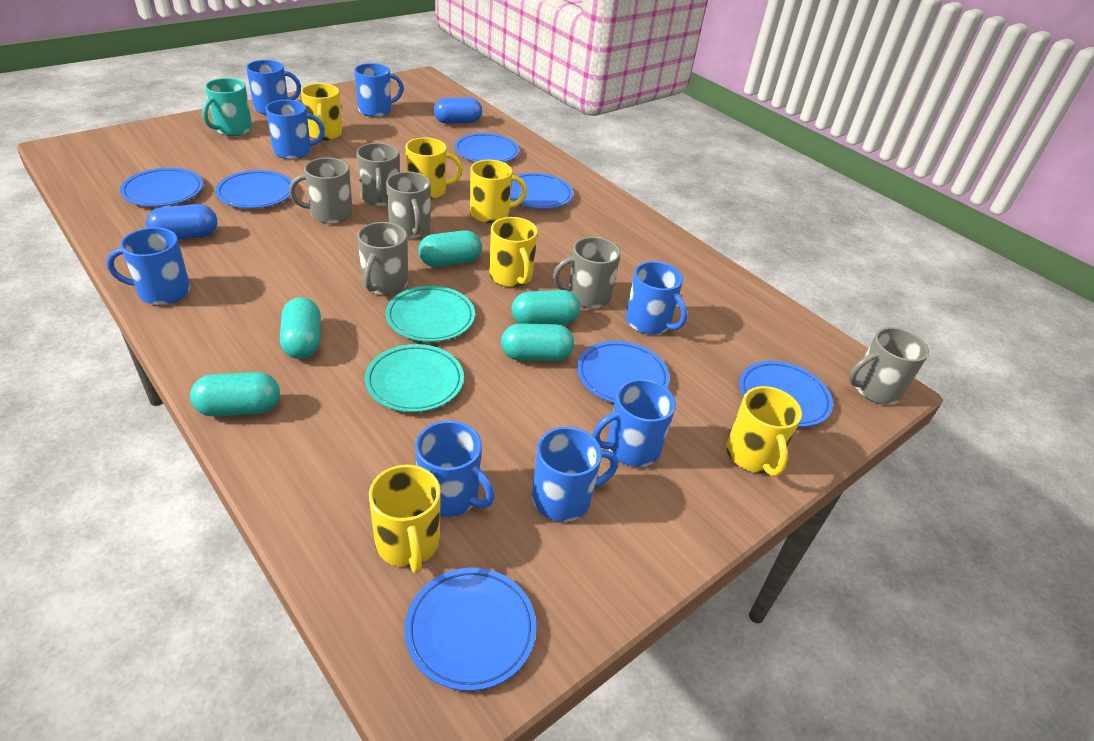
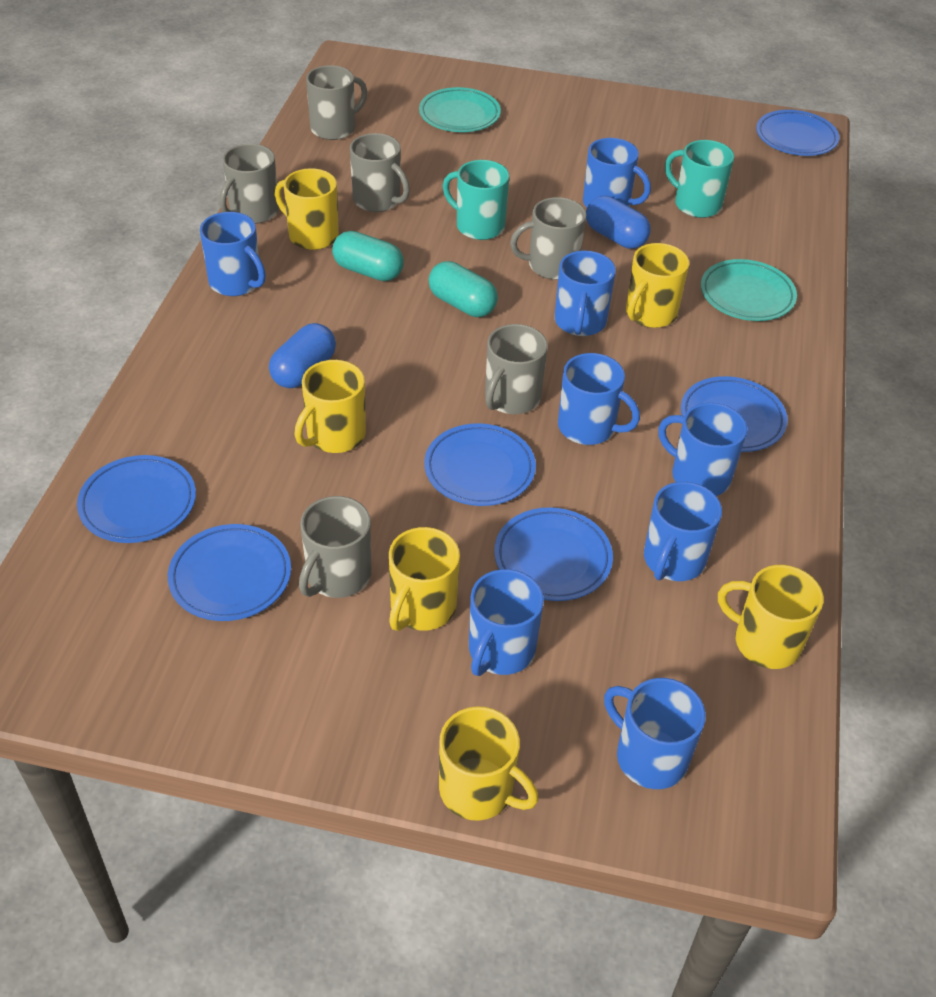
blue plate: 7 -> 6
turquoise capsule: 5 -> 2
turquoise mug: 1 -> 2

